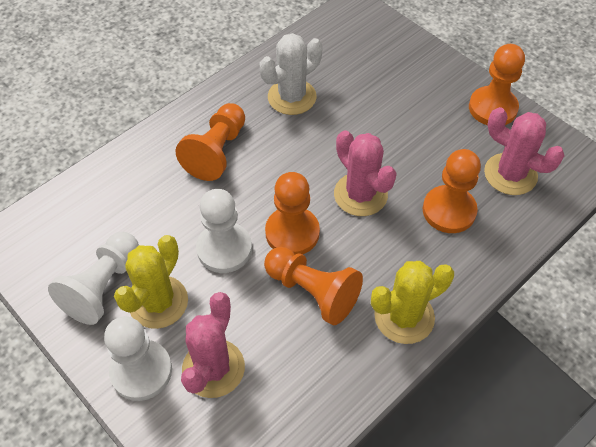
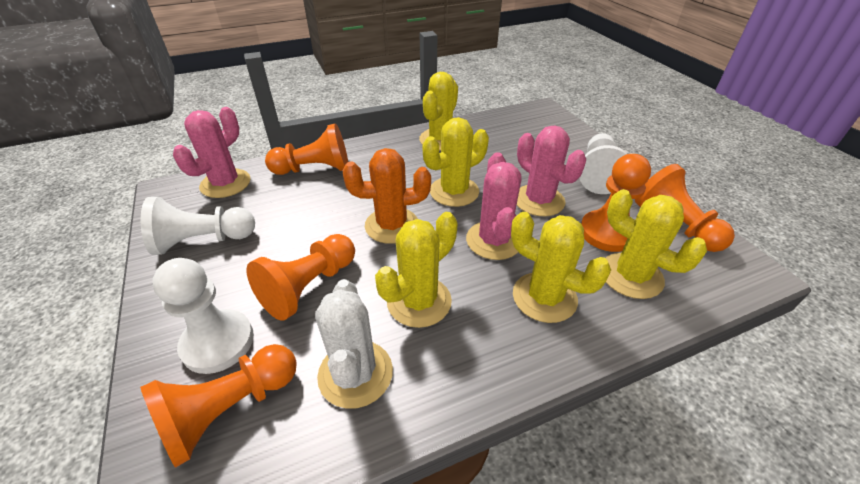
orange cactus: 0 -> 1
yellow cactus: 2 -> 5

